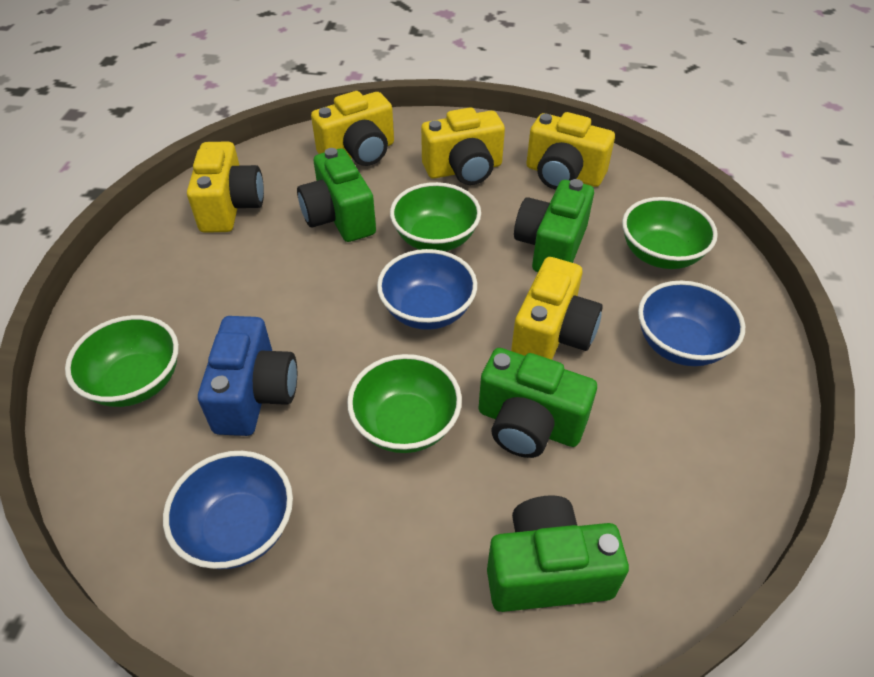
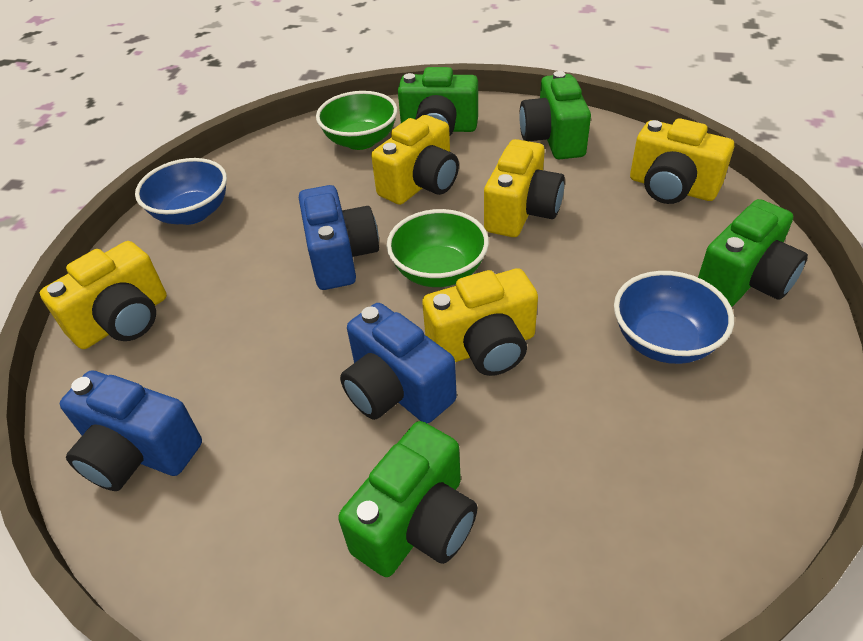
blue bowl: 3 -> 2
blue camera: 1 -> 3
green bowl: 4 -> 2

